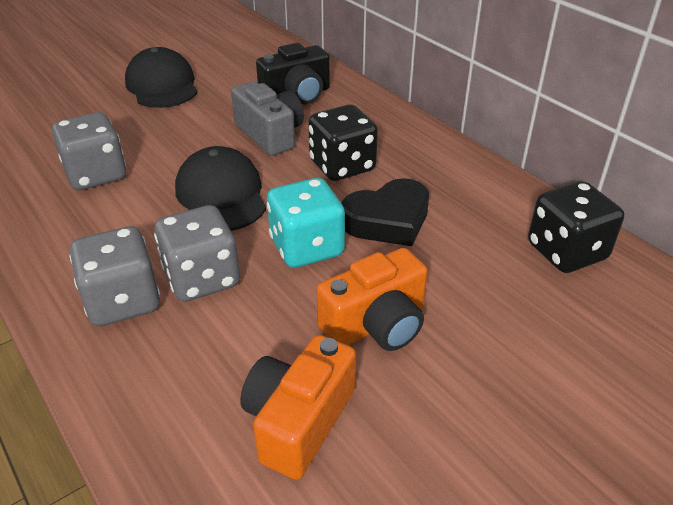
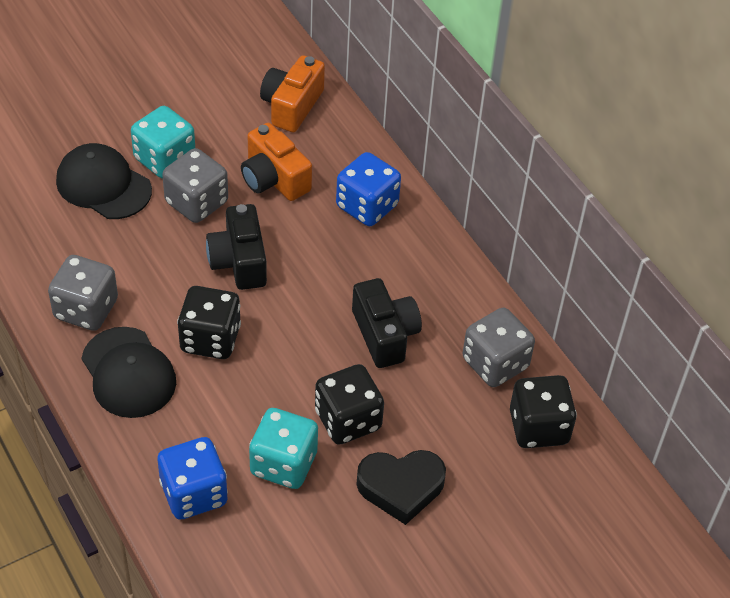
black camera: 1 -> 2
black dice: 2 -> 3
blue dice: 0 -> 2
grey camera: 1 -> 0
turquoise dice: 1 -> 2

